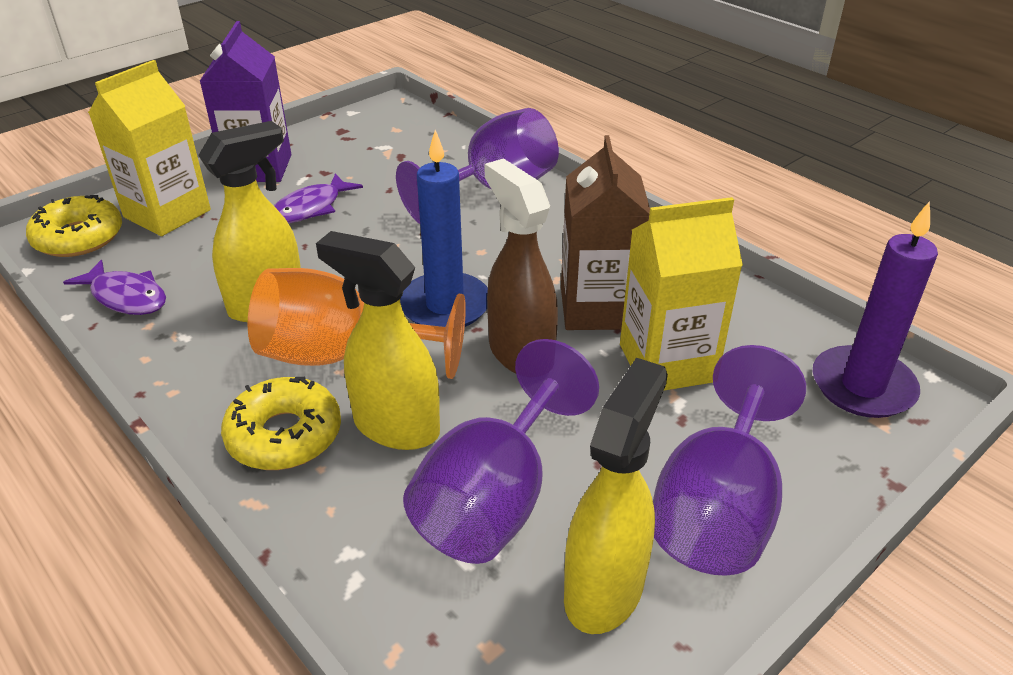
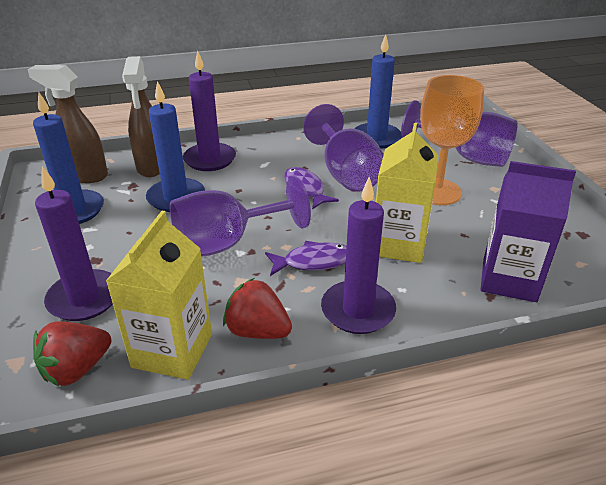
blue candle: 1 -> 3
brown carton: 1 -> 0
brown spray bottle: 1 -> 2
purple candle: 1 -> 3
red strawberry: 0 -> 2
yellow donut: 2 -> 0
yellow spray bottle: 3 -> 0

